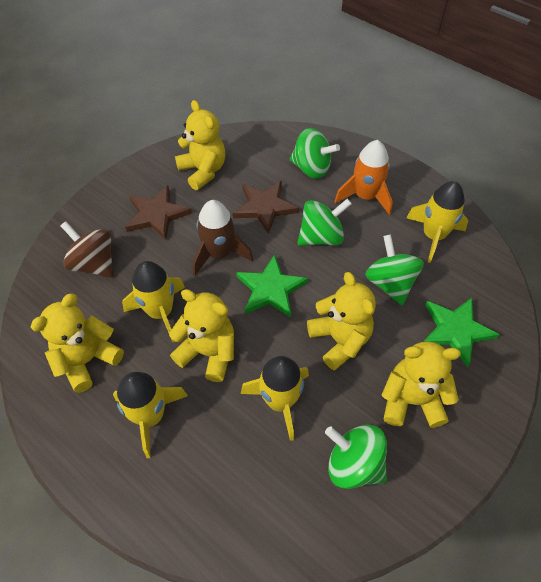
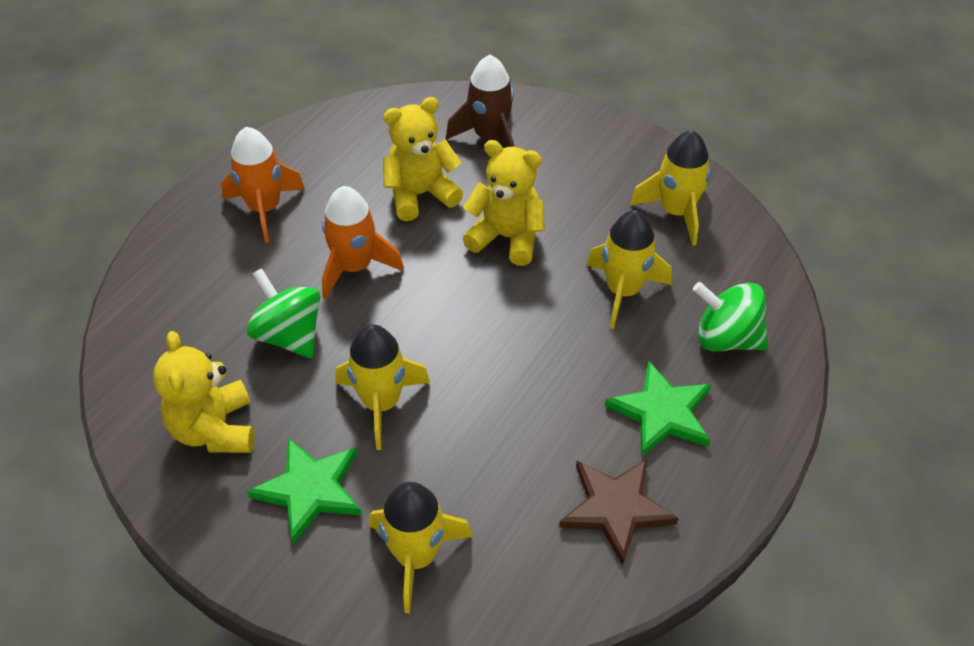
brown spinning top: 1 -> 0
brown star: 2 -> 1
green spinning top: 4 -> 2
orange rocket: 1 -> 2
yellow teddy bear: 5 -> 3

